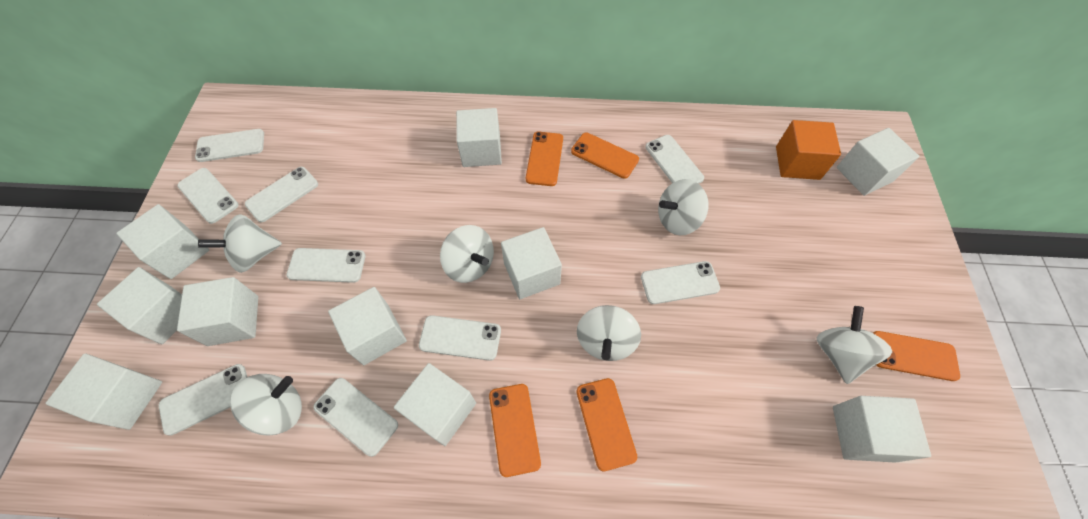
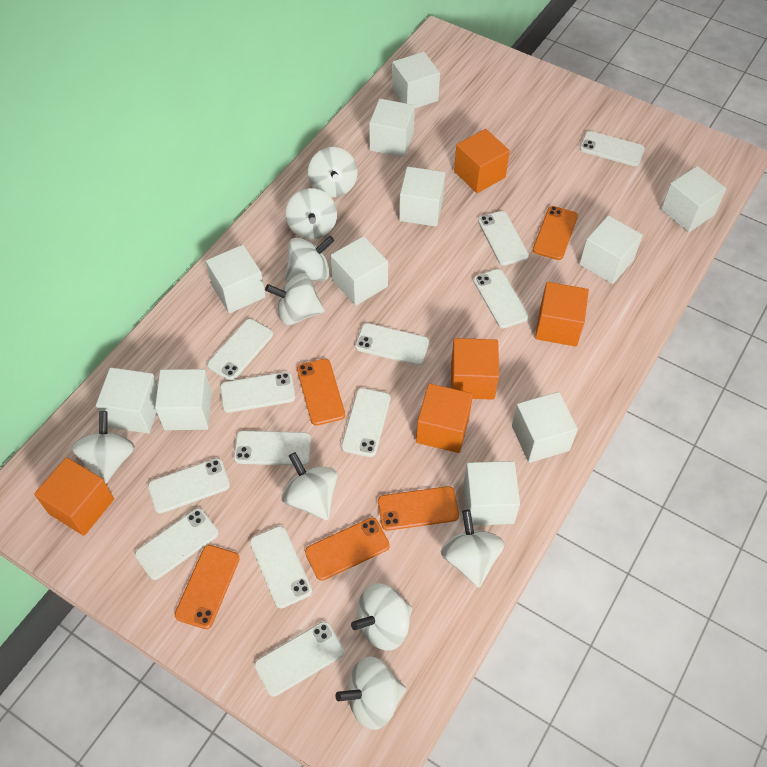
orange cube: 1 -> 5
white cube: 10 -> 11
white phone: 9 -> 12
white spinning top: 6 -> 9

